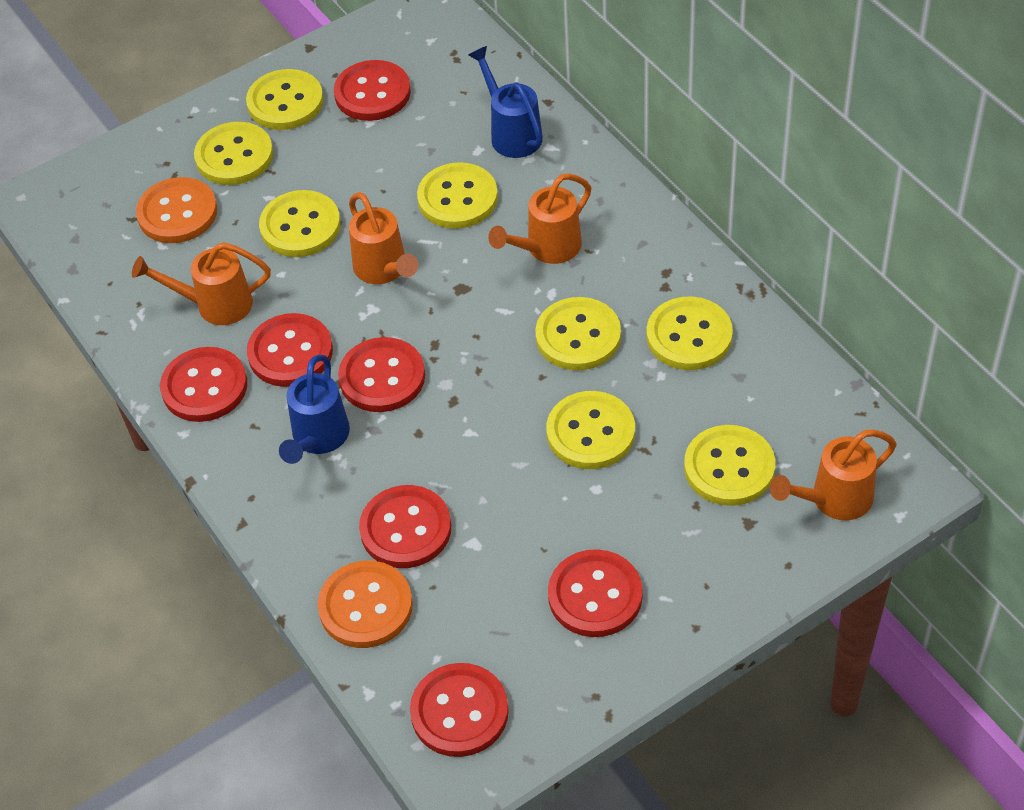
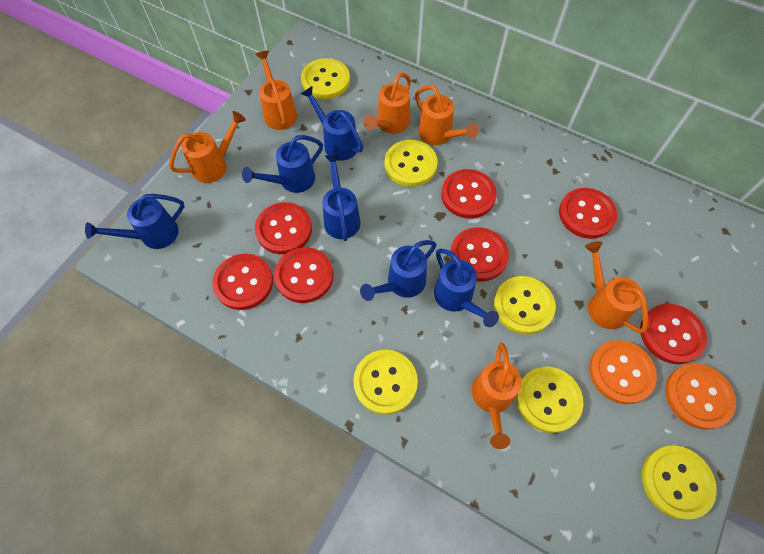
blue watering can: 2 -> 6
orange watering can: 4 -> 6
yellow button: 8 -> 6

